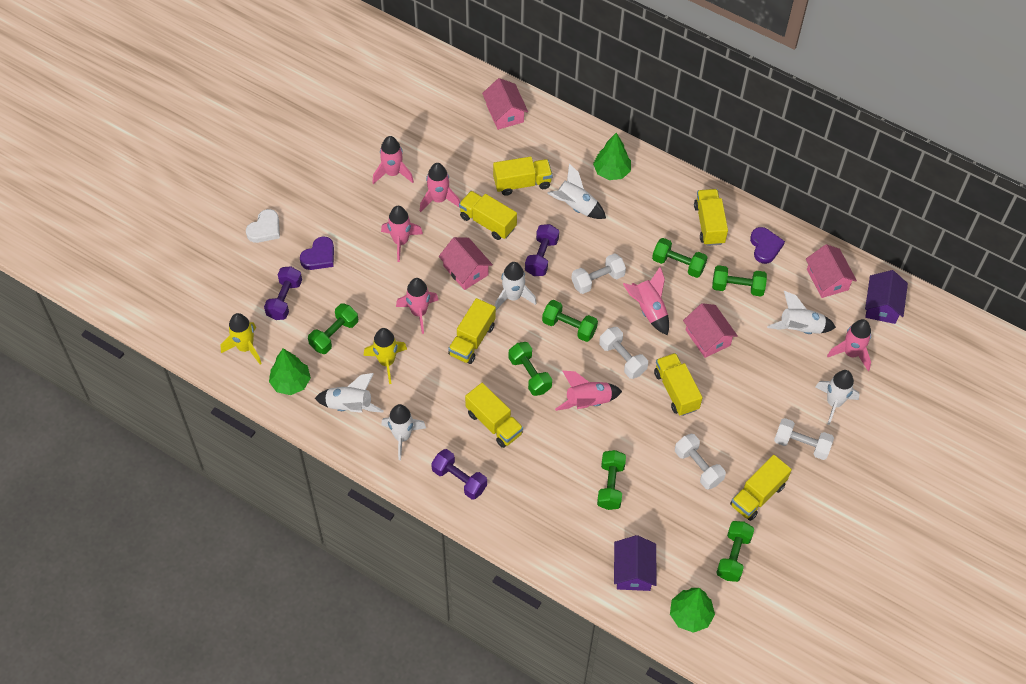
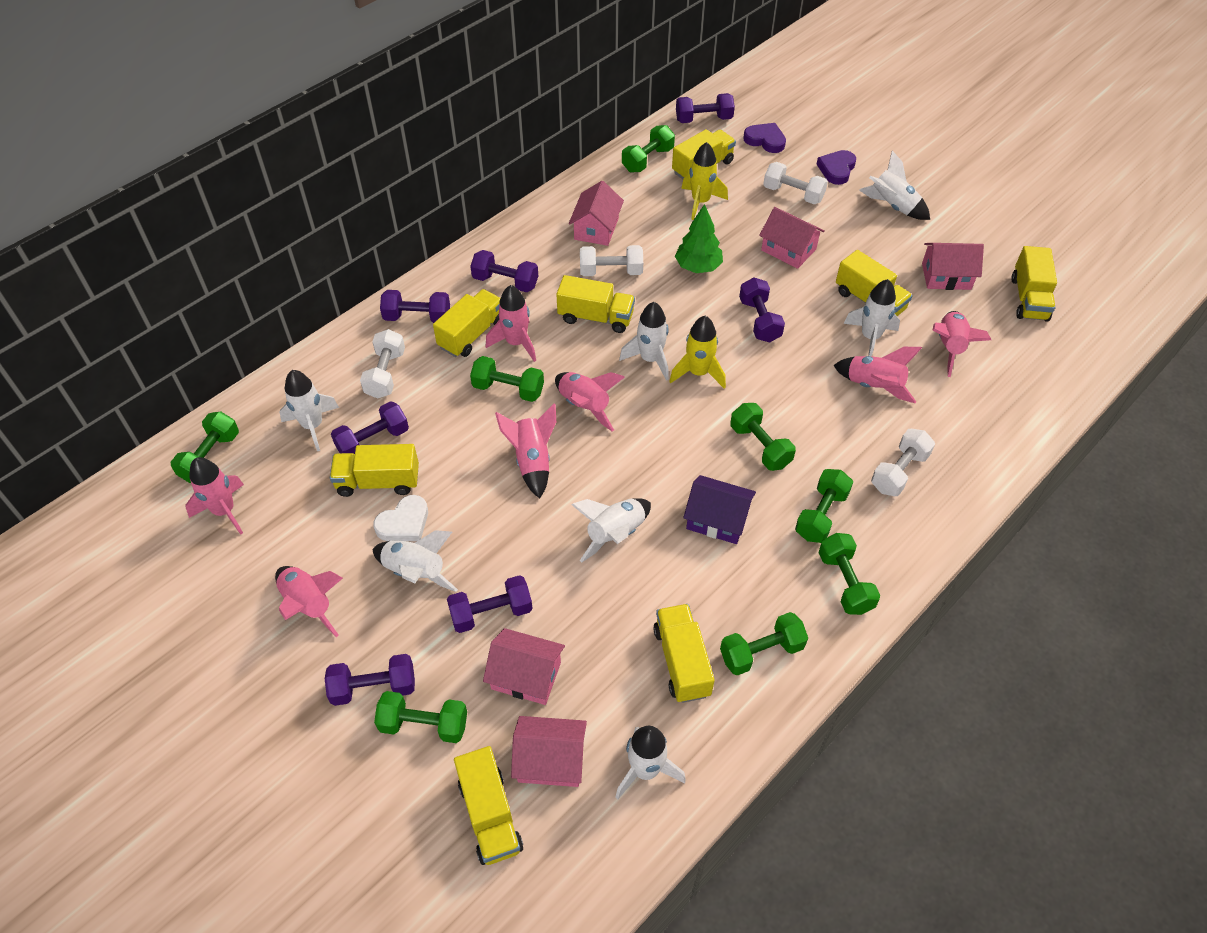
green dumbbell: 7 -> 8
green tree: 3 -> 1
pink house: 4 -> 5
purple dumbbell: 3 -> 7
purple house: 2 -> 1
white rocket: 6 -> 7
yellow truck: 7 -> 8

